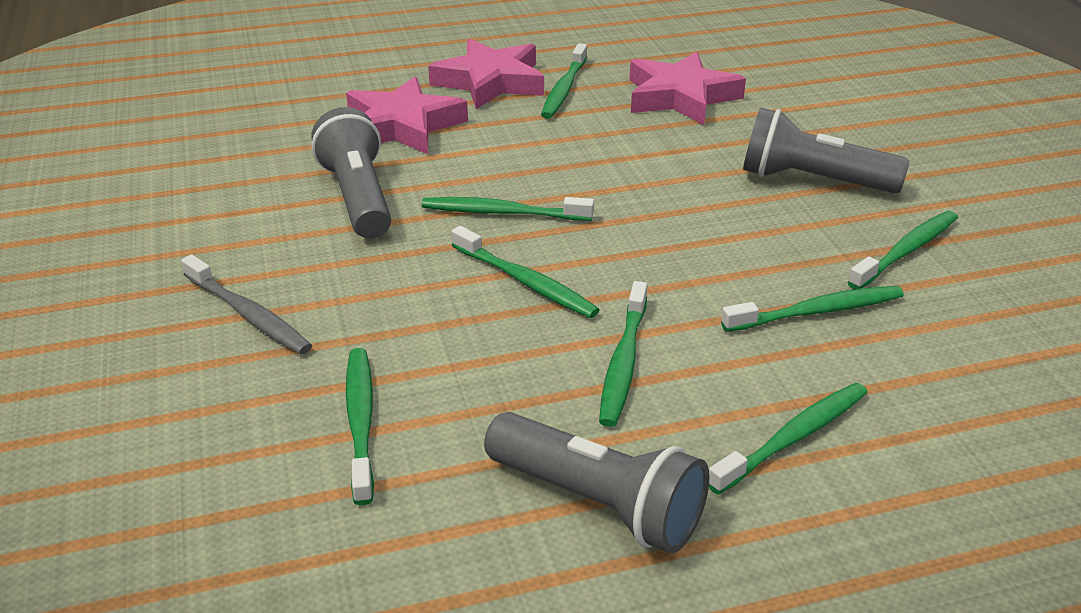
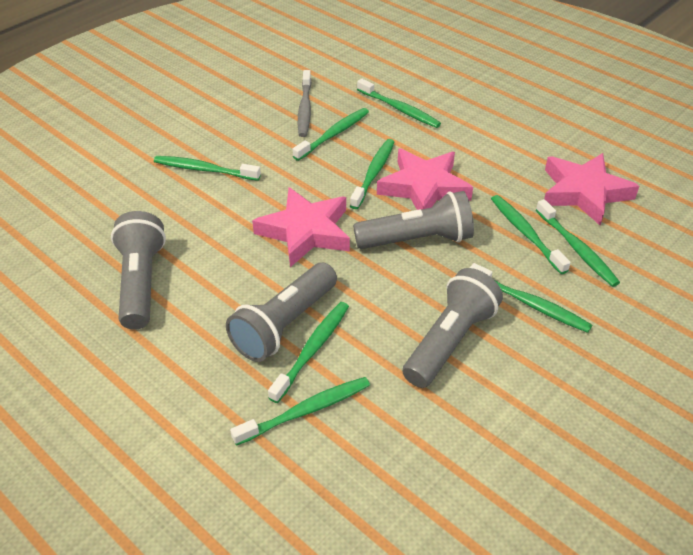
green toothbrush: 8 -> 9
grey flashlight: 3 -> 4

